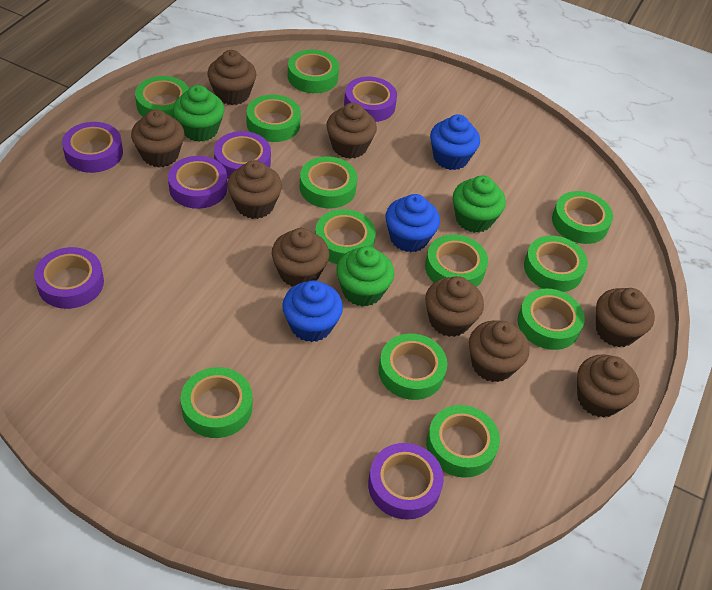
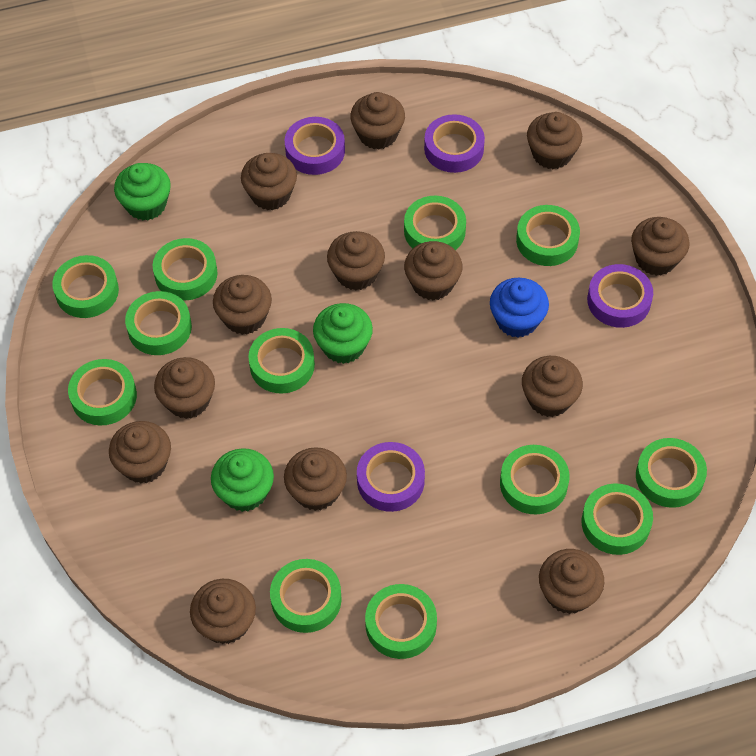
blue cupcake: 3 -> 1
brown cupcake: 9 -> 13
purple tape: 6 -> 4

